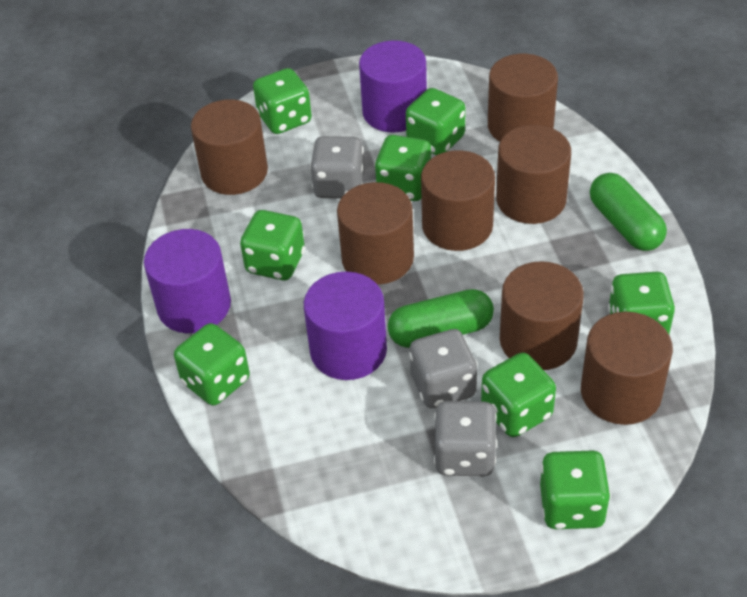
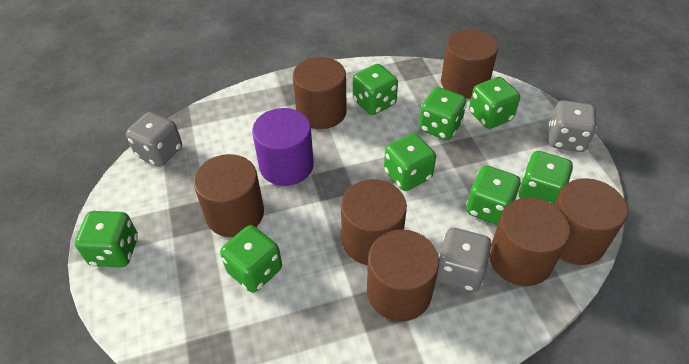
green capsule: 2 -> 0
purple cylinder: 3 -> 1

